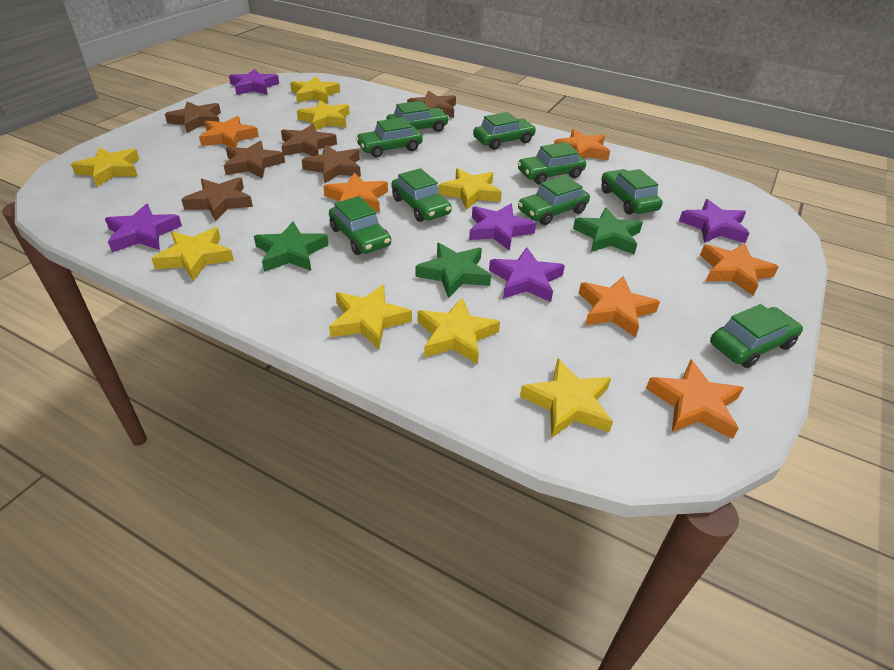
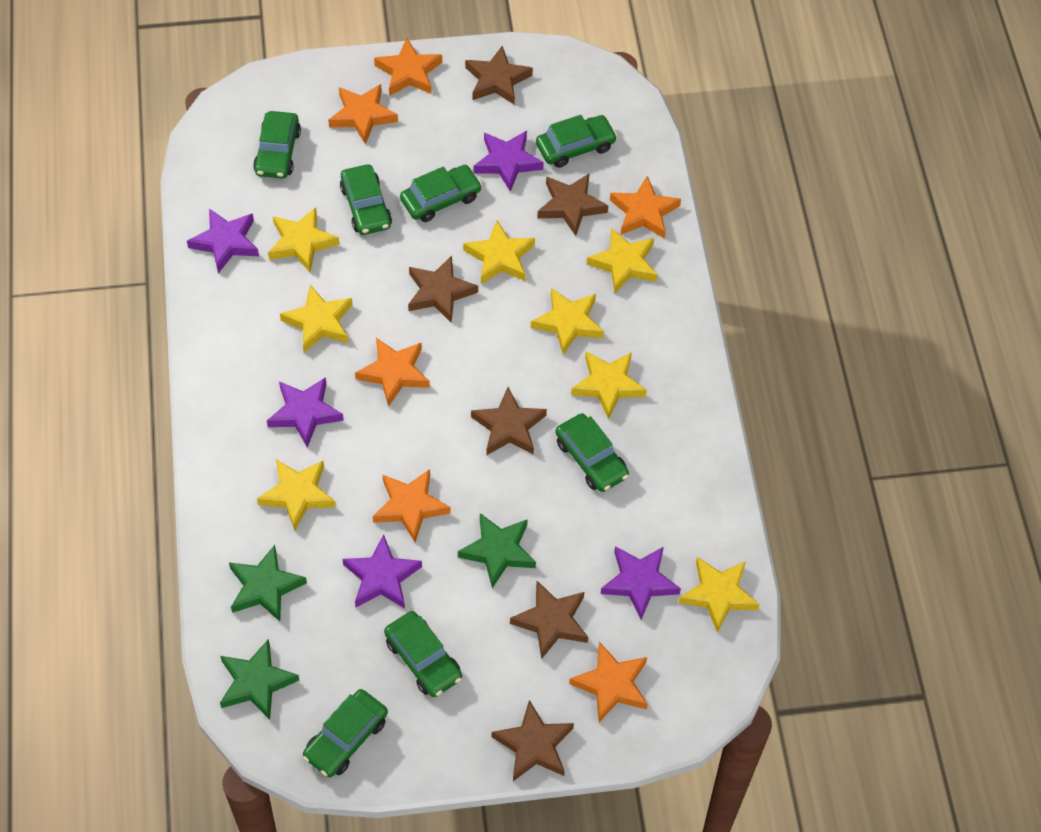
green car: 9 -> 7

